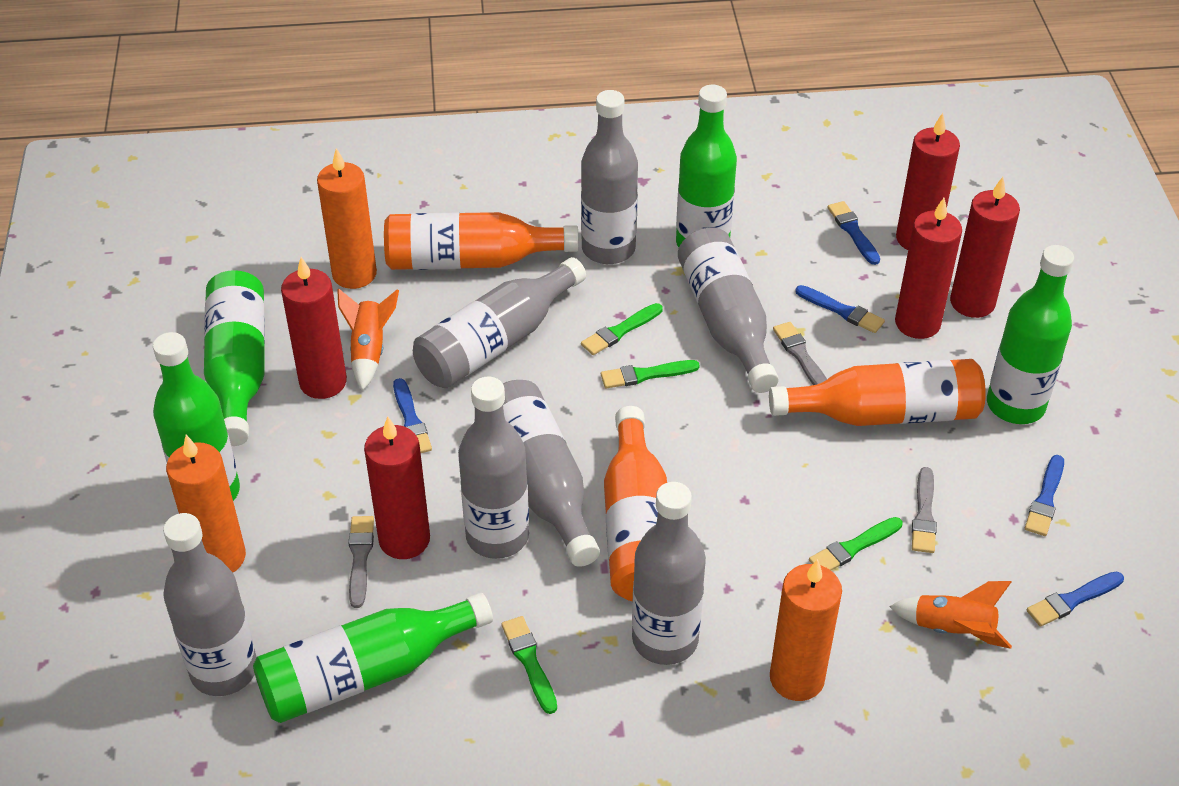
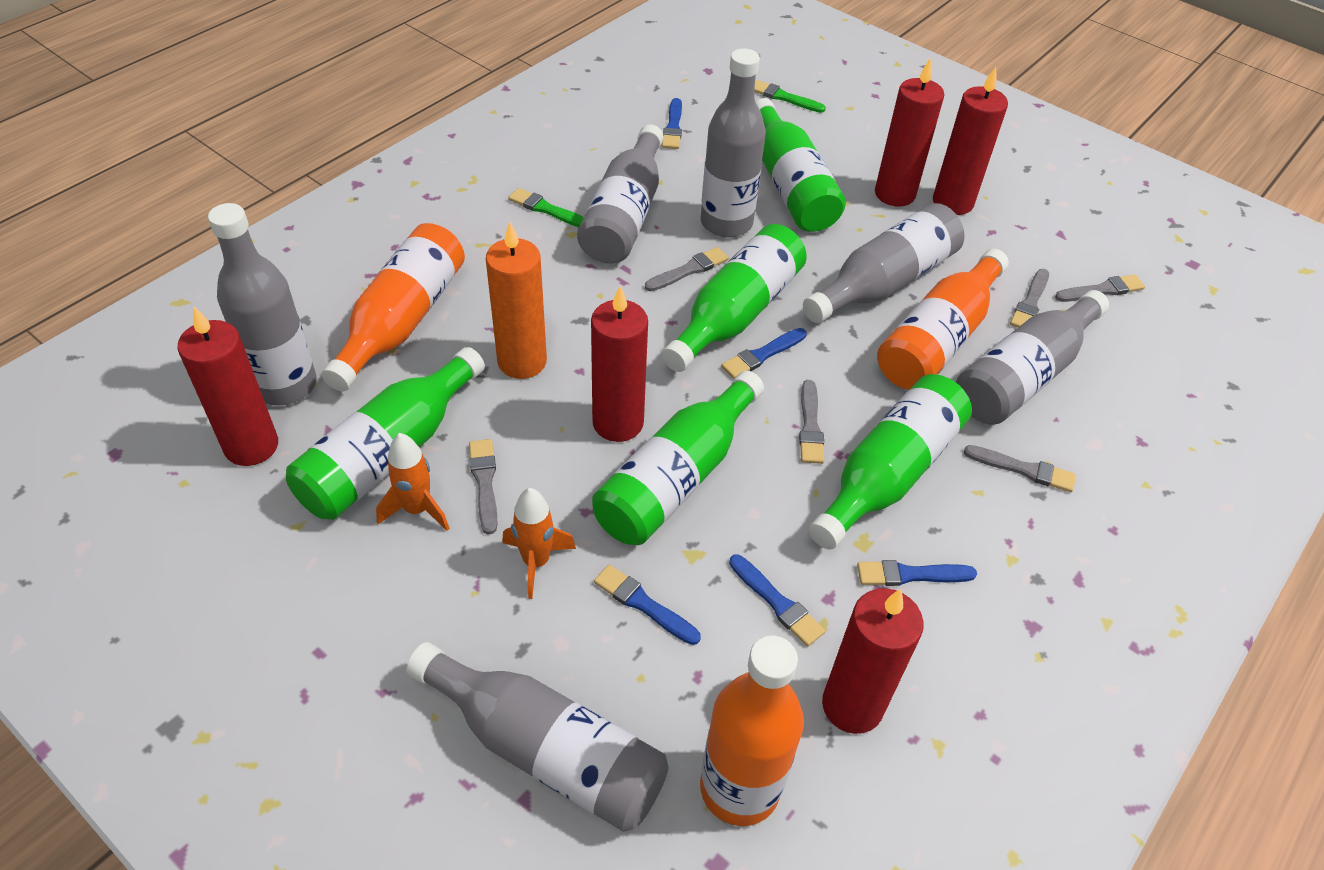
green brush: 4 -> 2
grey bottle: 7 -> 6
grey brush: 3 -> 6
orange candle: 3 -> 1

